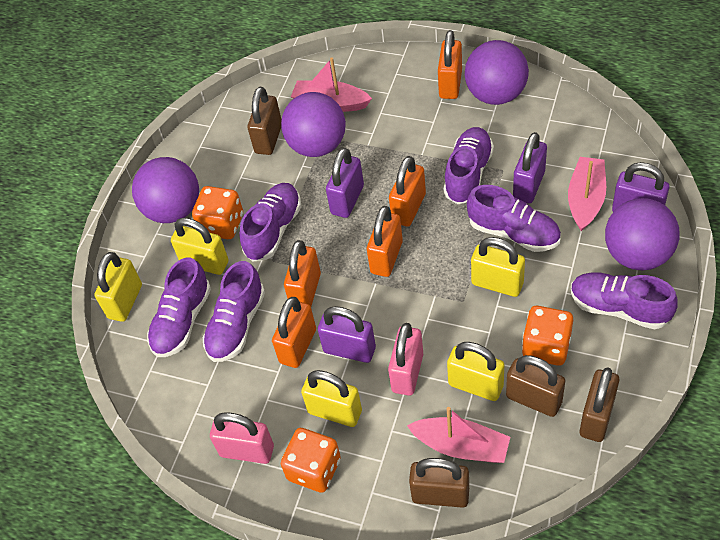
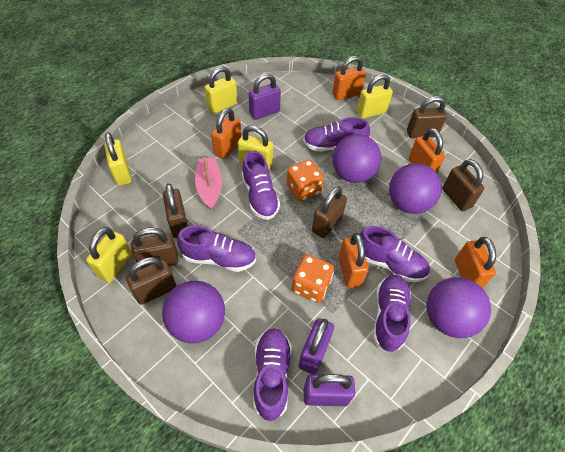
brown padlock: 4 -> 6
orange dice: 3 -> 2
pink boat: 3 -> 1
pink padlock: 2 -> 0
purple padlock: 4 -> 3

